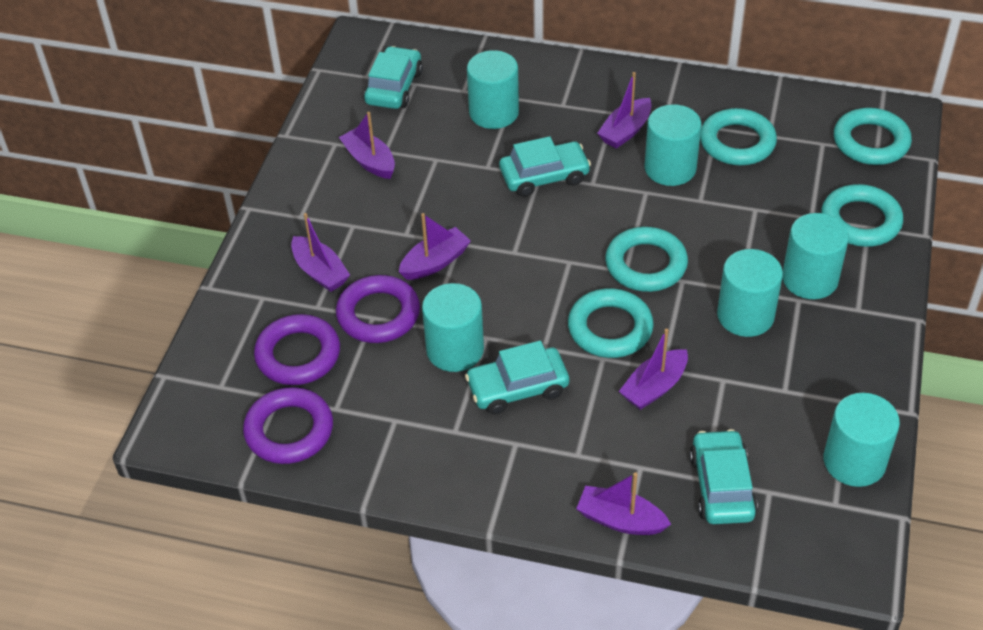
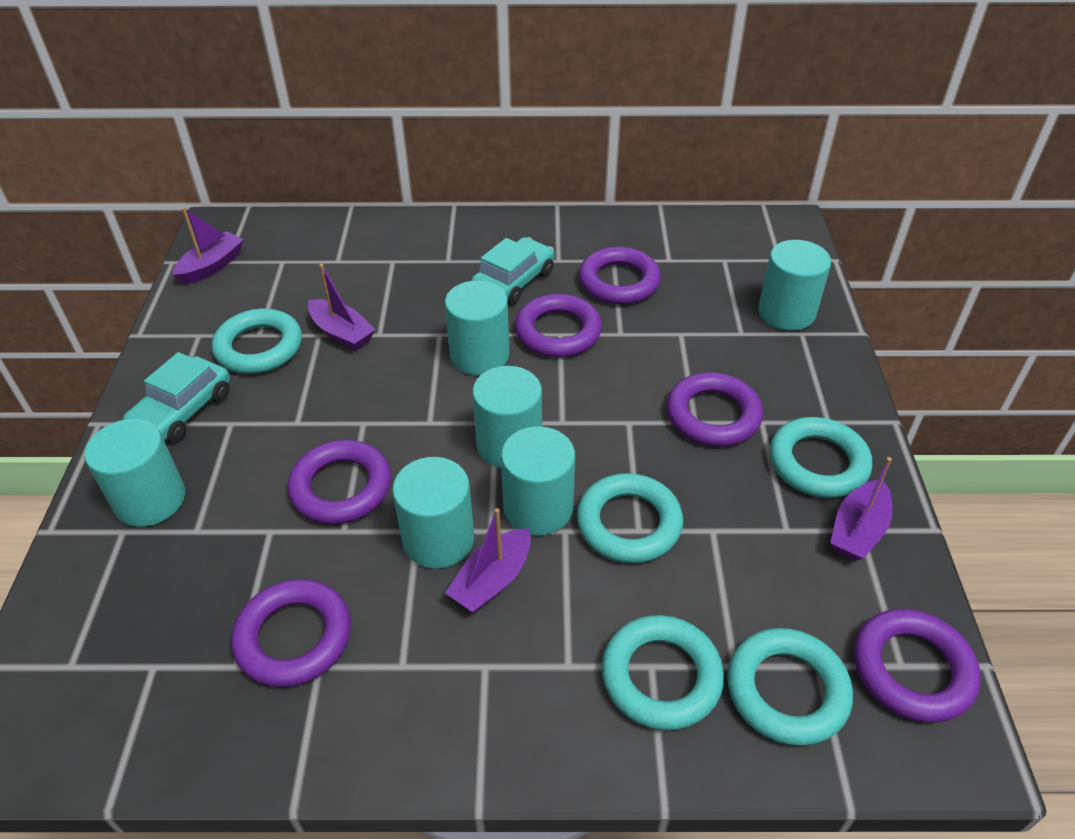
purple boat: 6 -> 4
purple ring: 3 -> 6
turquoise car: 4 -> 2

